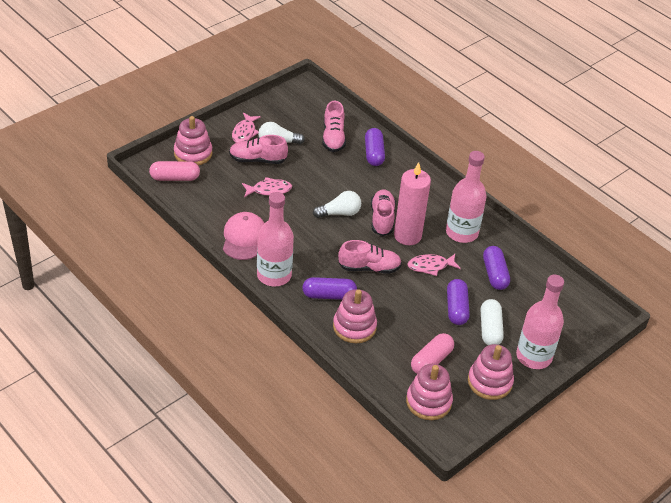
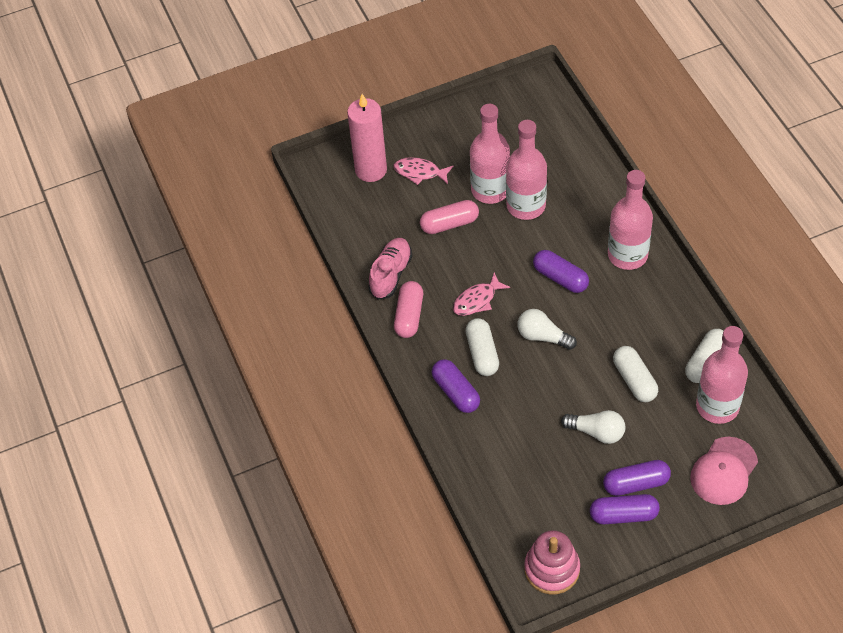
pink bottle: 3 -> 4
pink fish: 3 -> 2
pink shoe: 4 -> 1
pink stacking toy: 4 -> 1
white capsule: 1 -> 3

